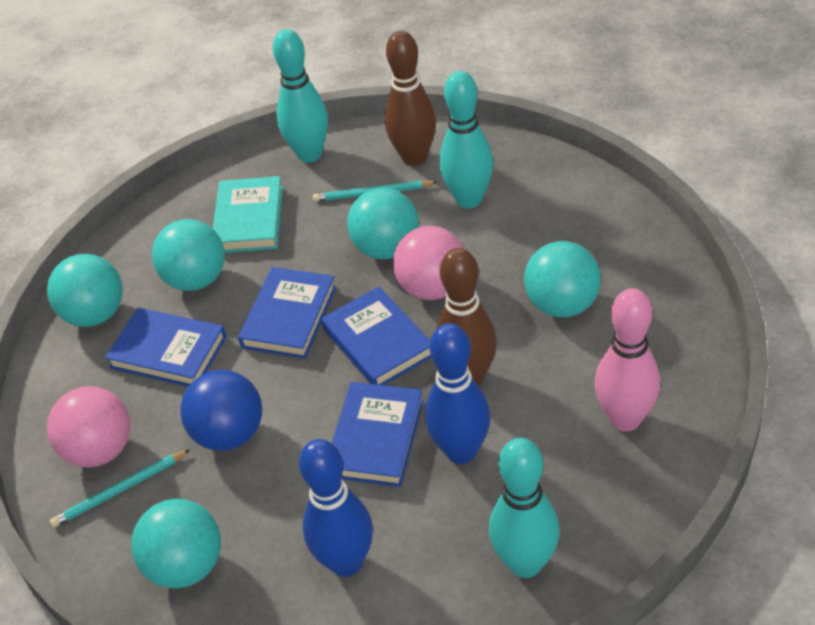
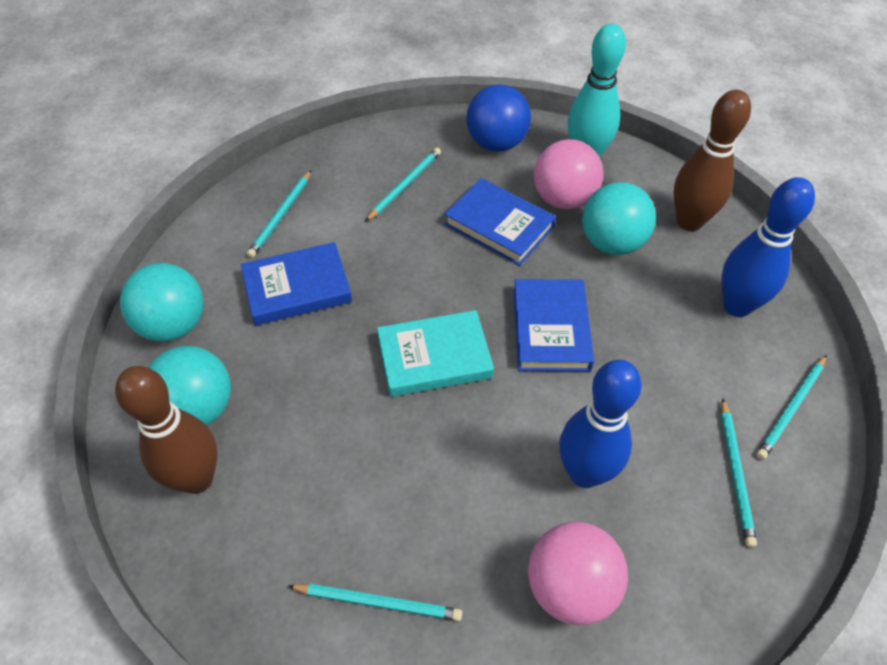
blue book: 4 -> 3
pink bowling pin: 1 -> 0
turquoise ball: 5 -> 3
turquoise bowling pin: 3 -> 1
turquoise pencil: 2 -> 5

